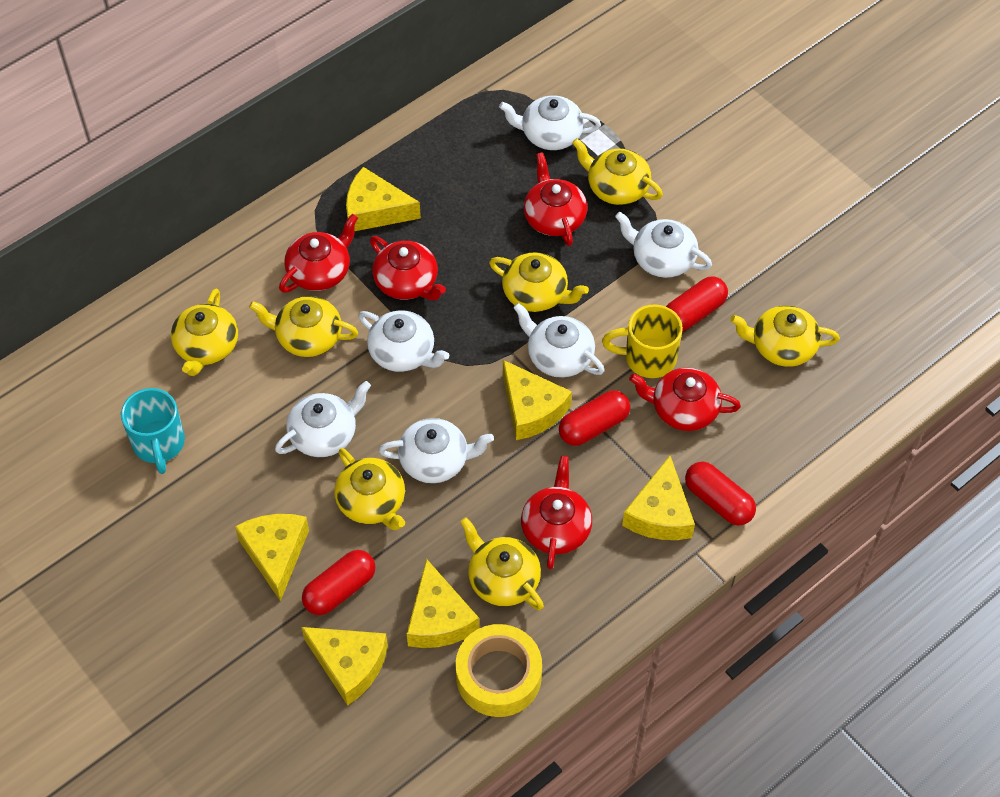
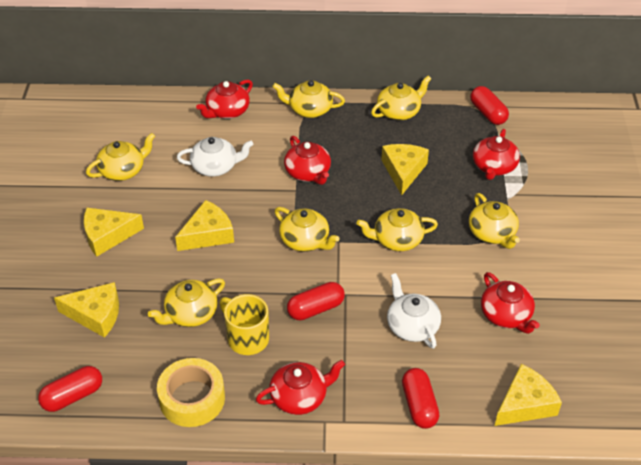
turquoise mug: 1 -> 0
white teapot: 6 -> 2
yellow cheese: 6 -> 5

